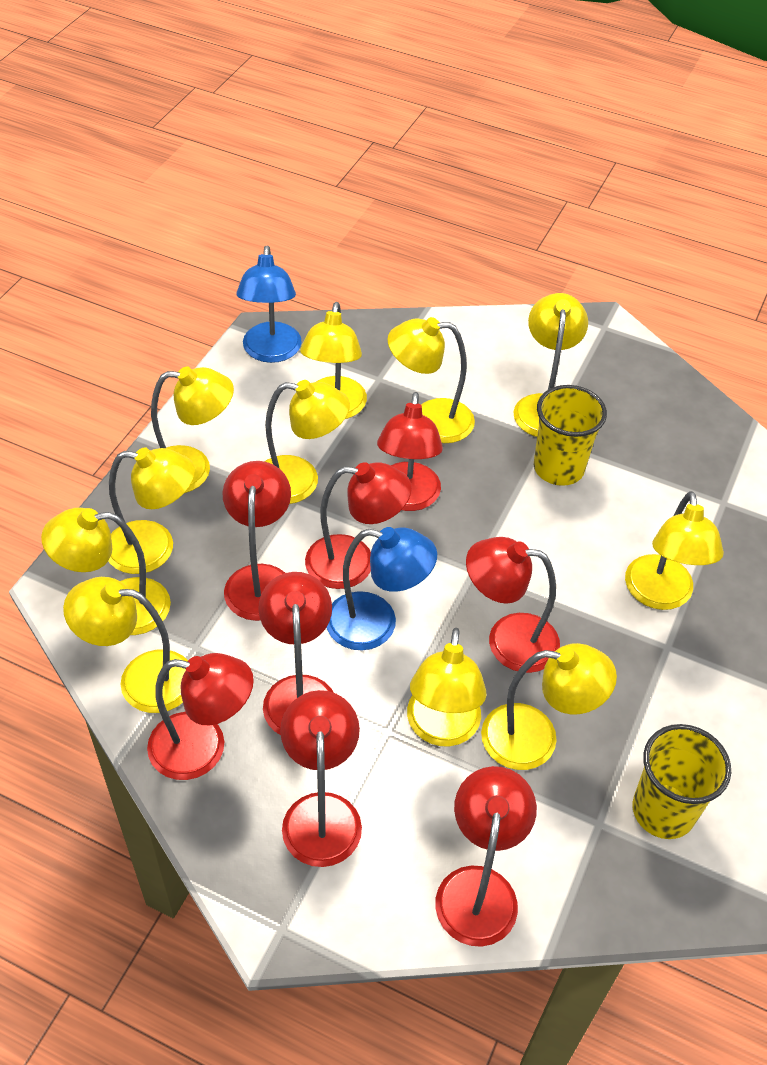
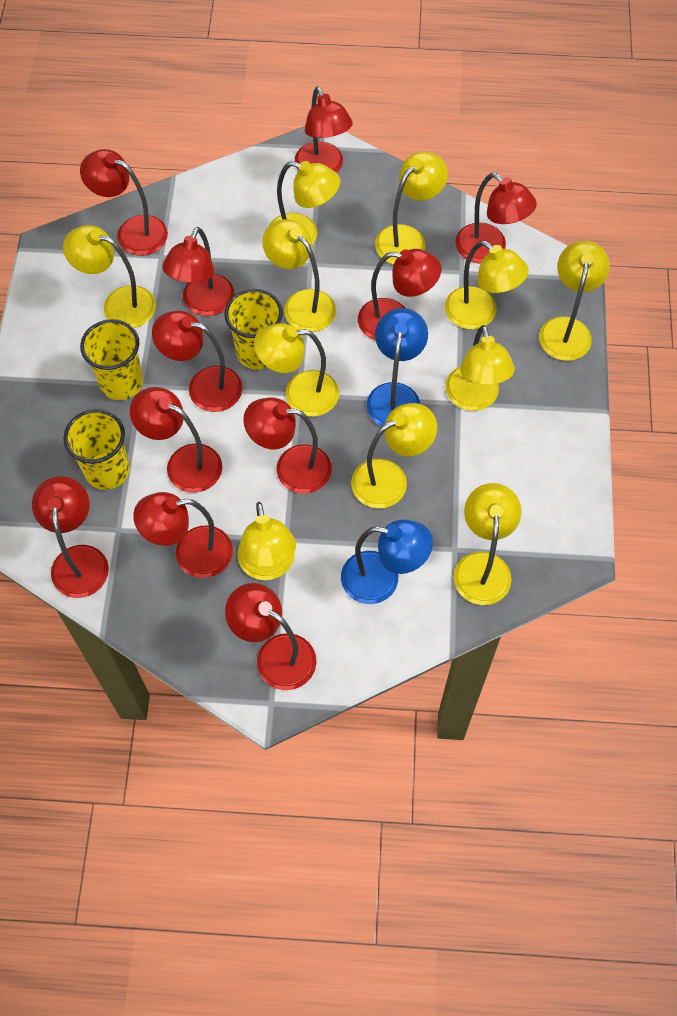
red lamp: 8 -> 11
yellow cup: 2 -> 3

